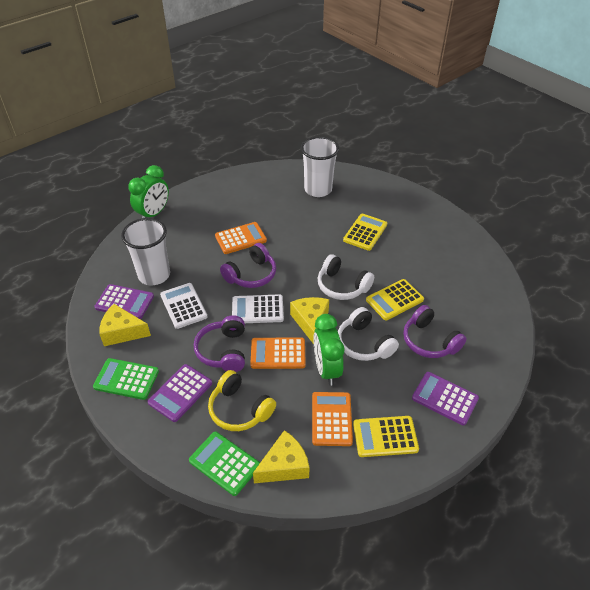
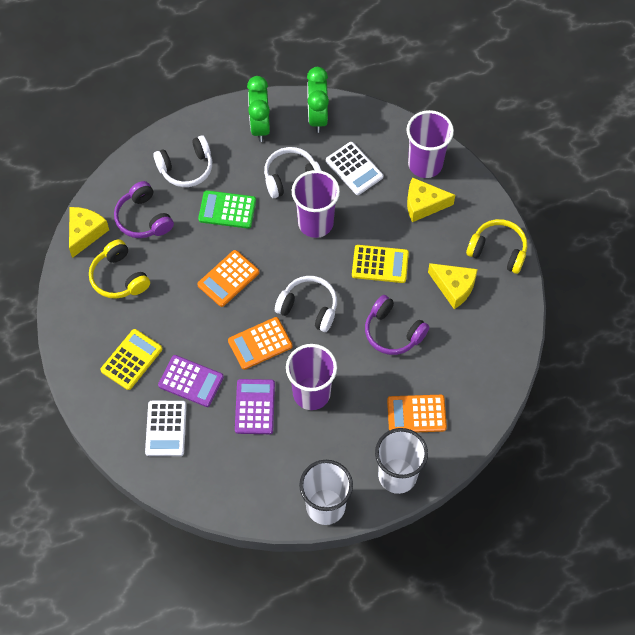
green calculator: 2 -> 1
purple calculator: 3 -> 2
purple cup: 0 -> 3
purple headphones: 3 -> 2
white headphones: 2 -> 3
yellow calculator: 3 -> 2
yellow headphones: 1 -> 2

